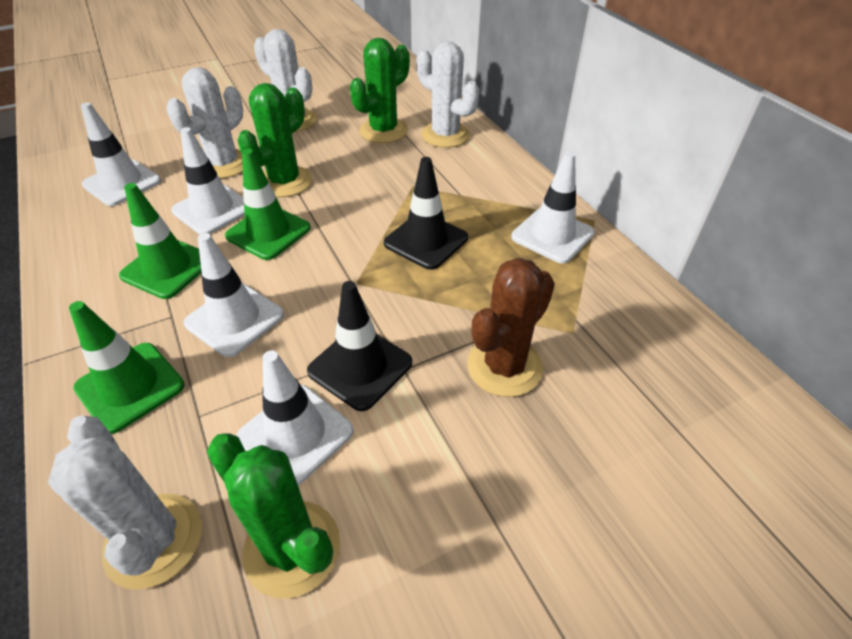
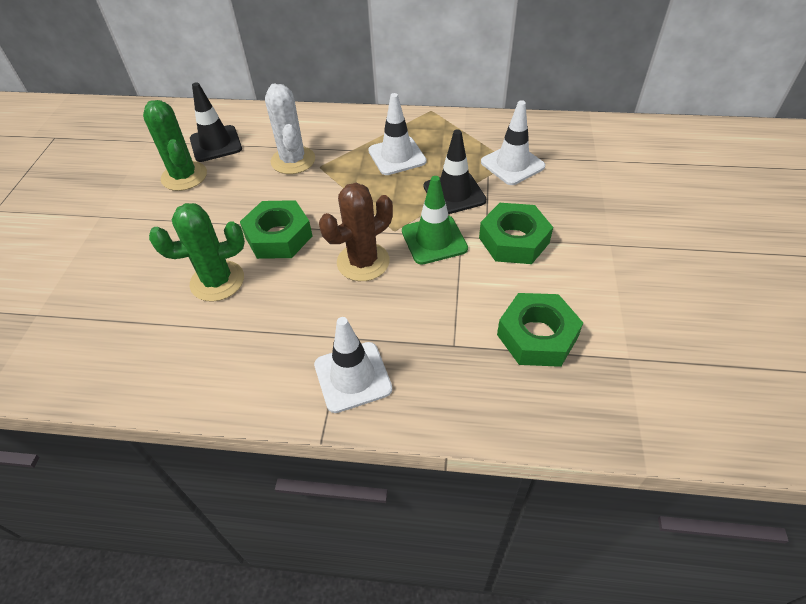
green cactus: 3 -> 2
green nut: 0 -> 3
green traffic cone: 3 -> 1
white cactus: 4 -> 1
white traffic cone: 5 -> 3

